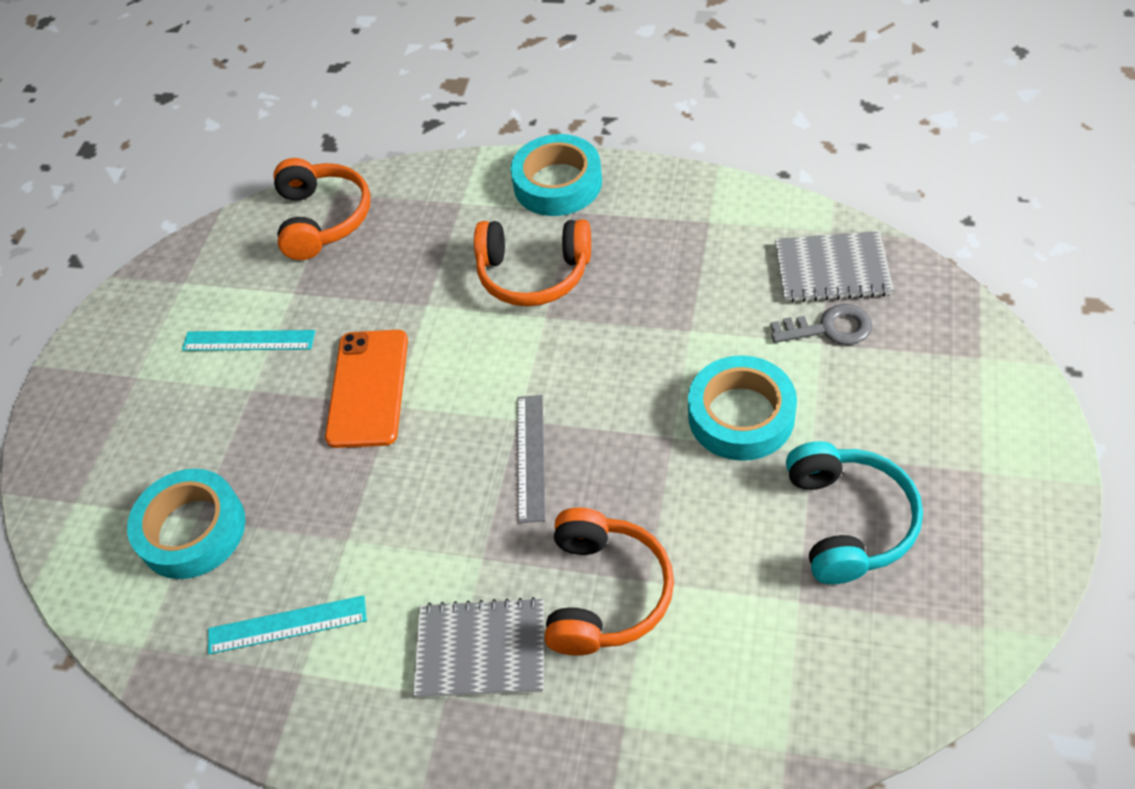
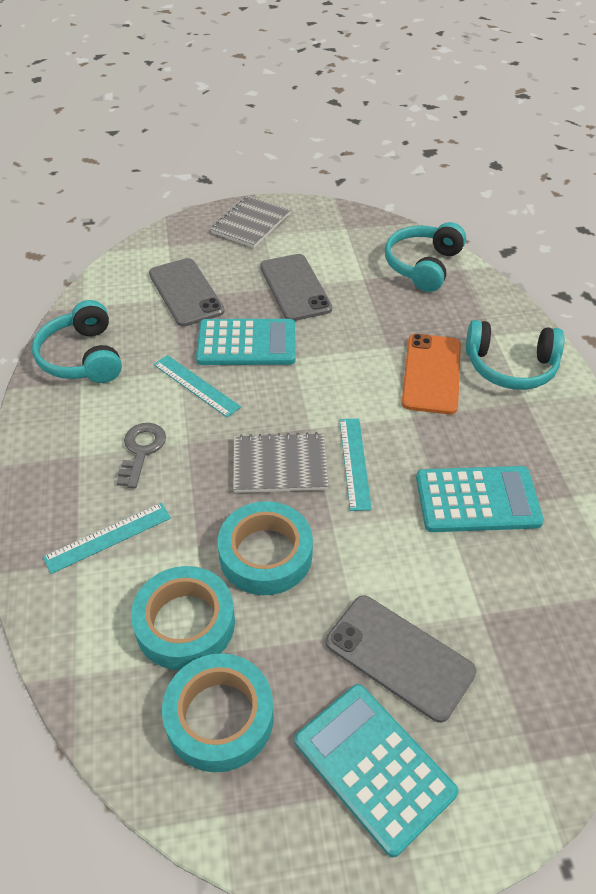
grey phone: 0 -> 3
grey ruler: 1 -> 0
orange headphones: 3 -> 0
turquoise calculator: 0 -> 3
turquoise headphones: 1 -> 3
turquoise ruler: 2 -> 3

